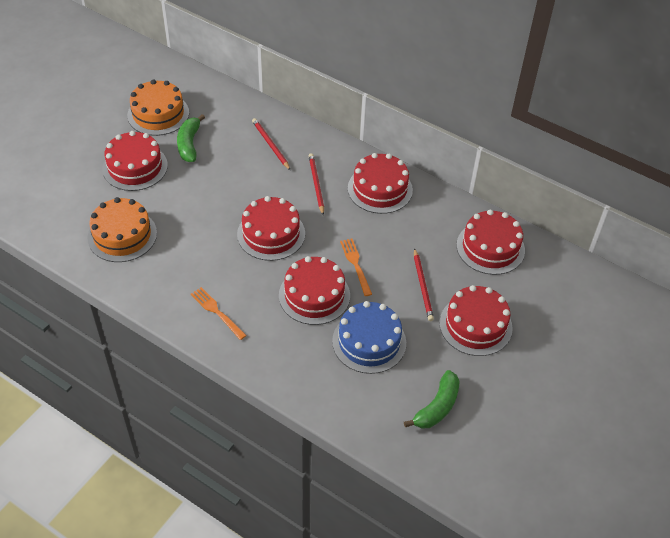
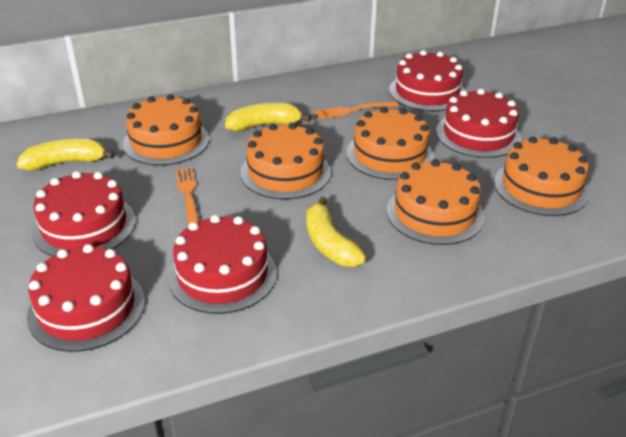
blue cake: 1 -> 0
green banana: 2 -> 0
orange cake: 2 -> 5
red cake: 6 -> 5
red pencil: 3 -> 0
yellow banana: 0 -> 3

